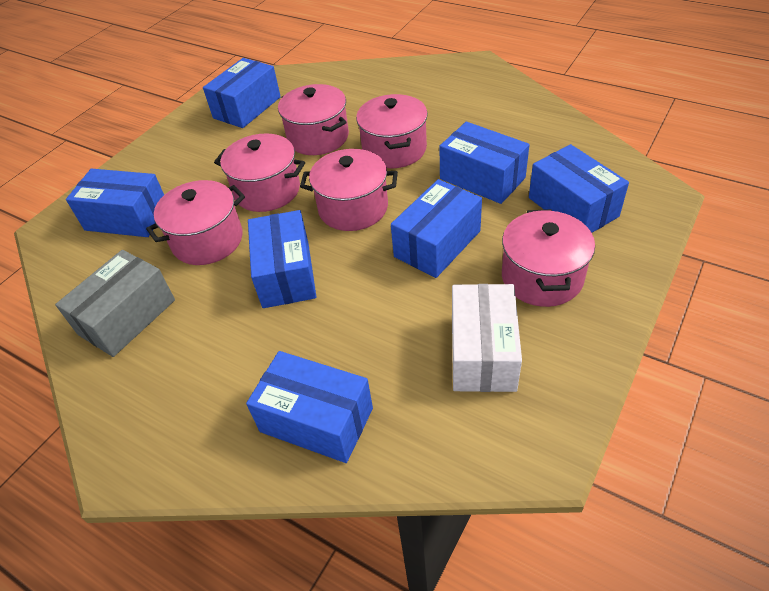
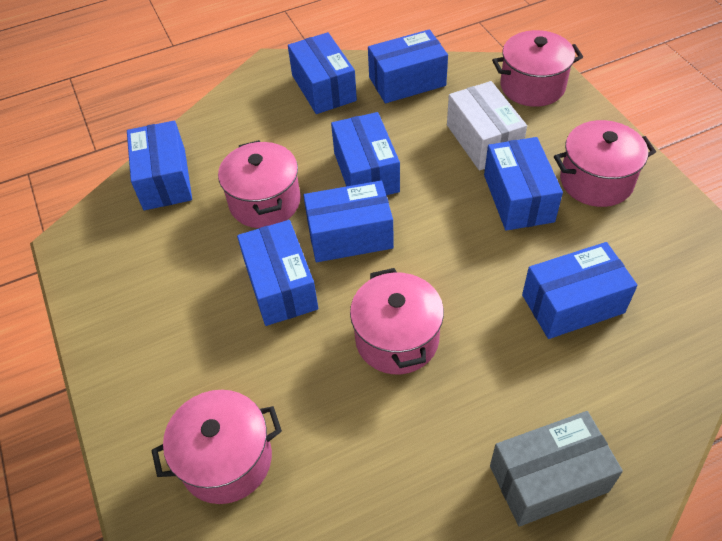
blue box: 7 -> 8
pink pot: 6 -> 5

